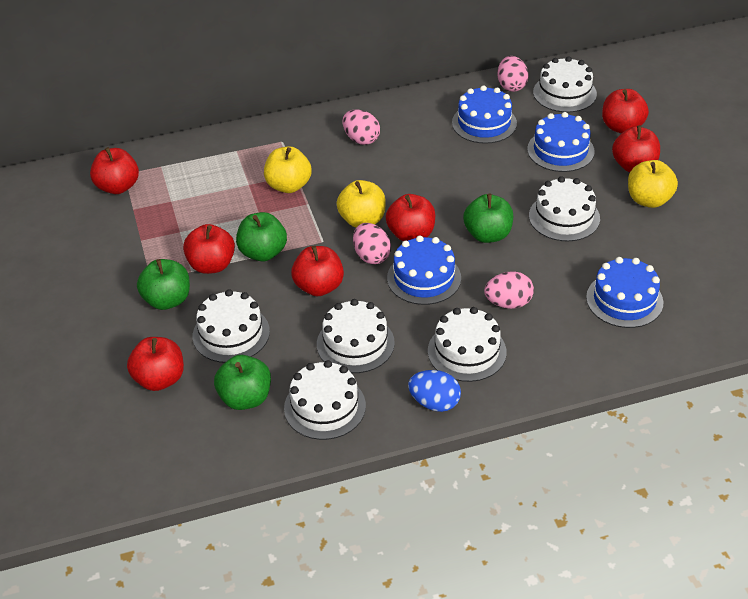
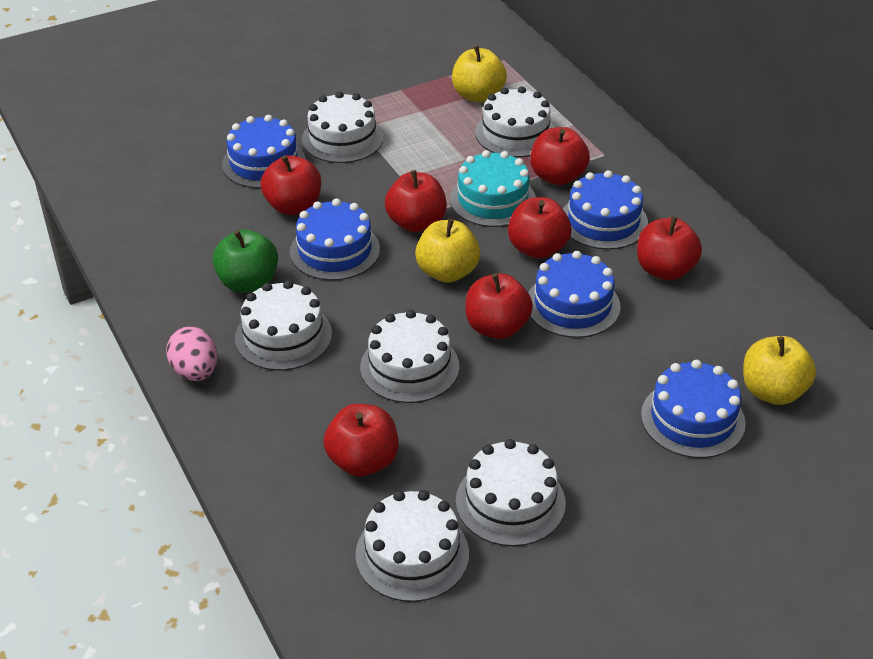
blue cake: 4 -> 5
blue egg: 1 -> 0
green apple: 4 -> 1
pink egg: 4 -> 1
turquoise cake: 0 -> 1

